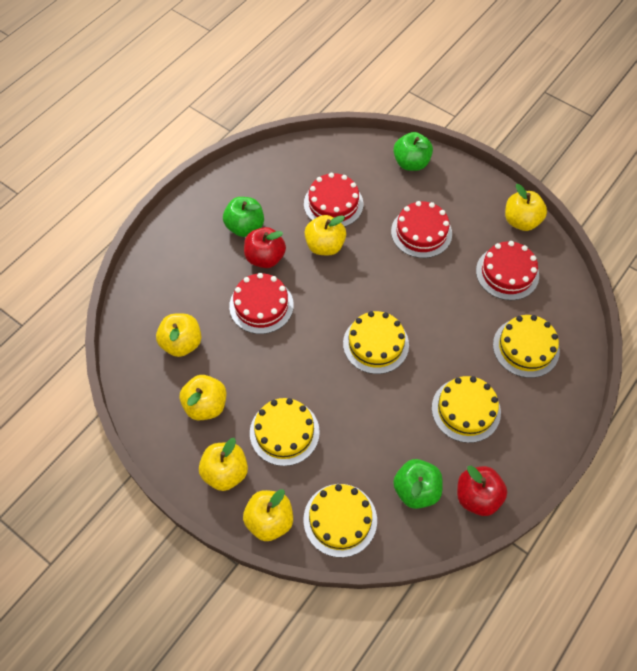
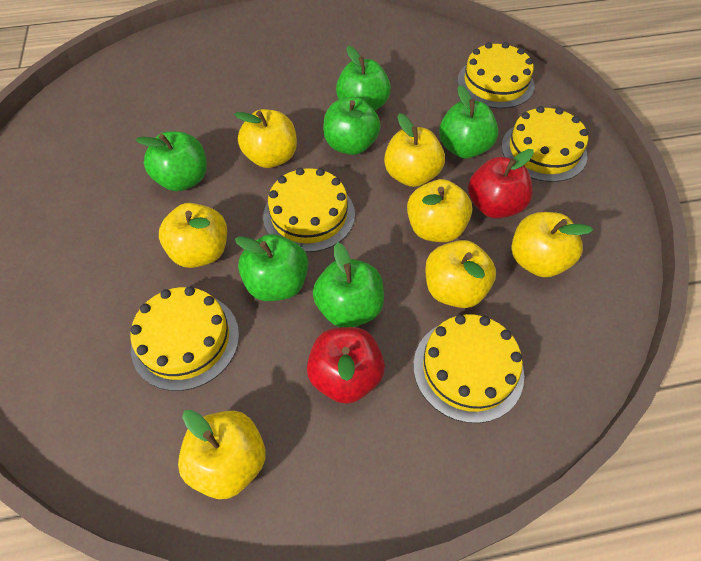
green apple: 3 -> 6
red cake: 4 -> 0
yellow apple: 6 -> 7

